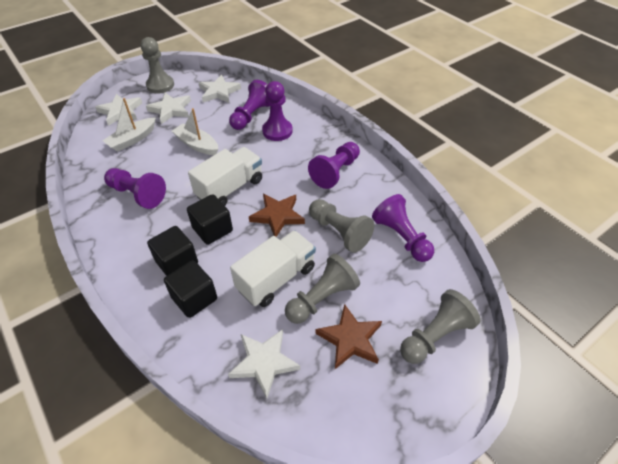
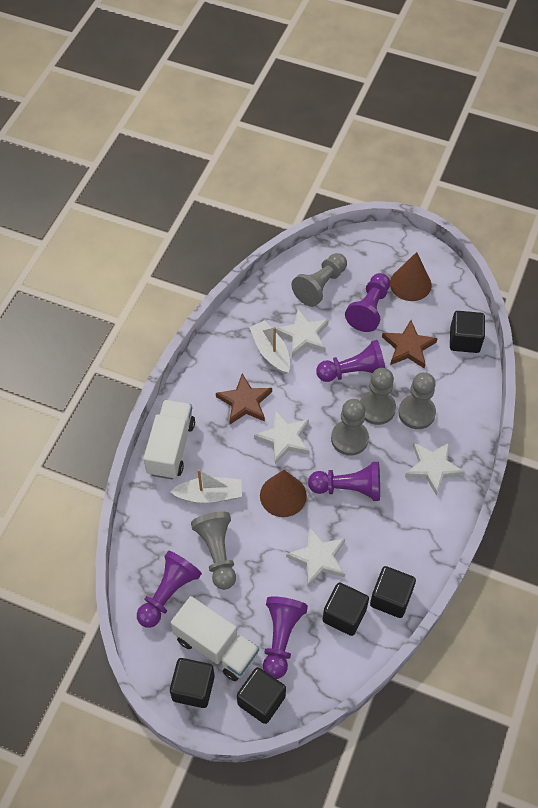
black cube: 3 -> 5
brown cone: 0 -> 2
grey pawn: 4 -> 5

